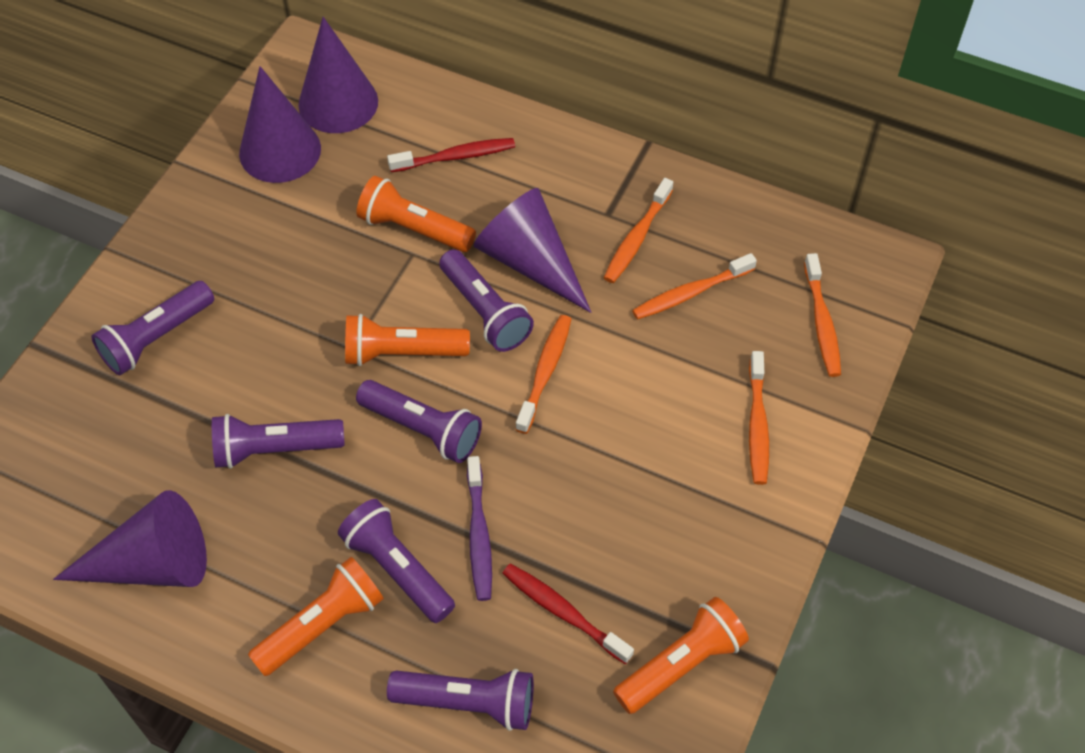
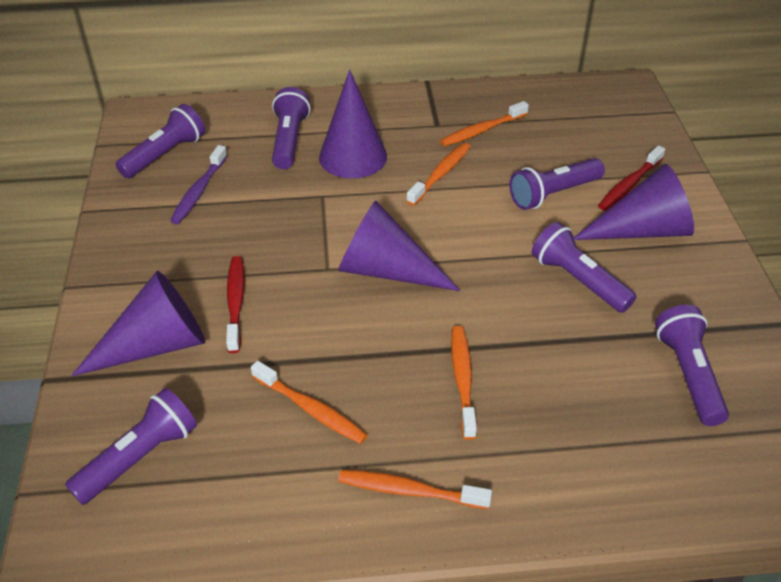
orange flashlight: 4 -> 0

